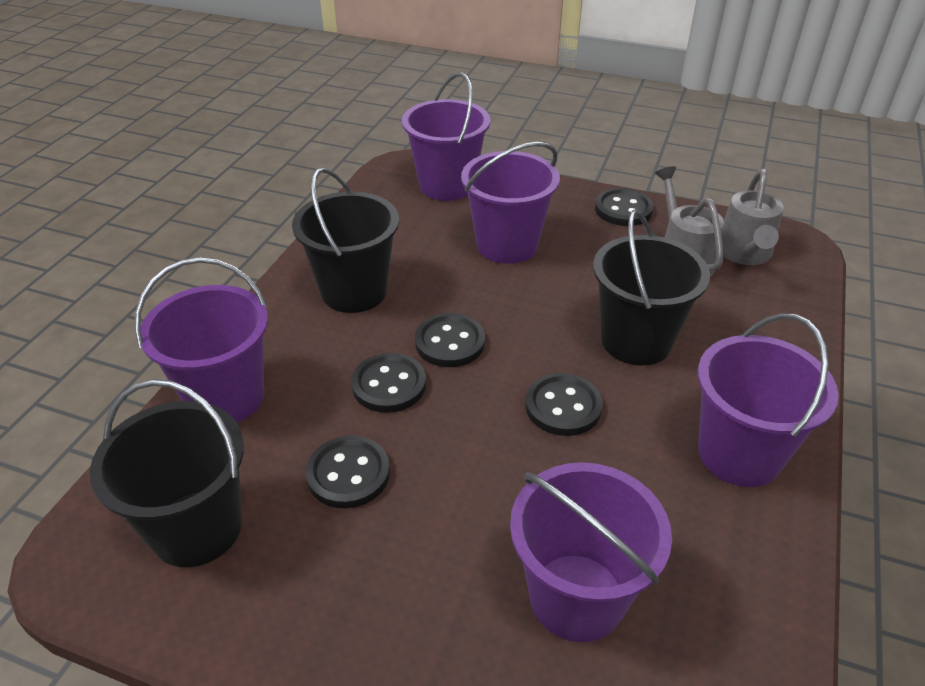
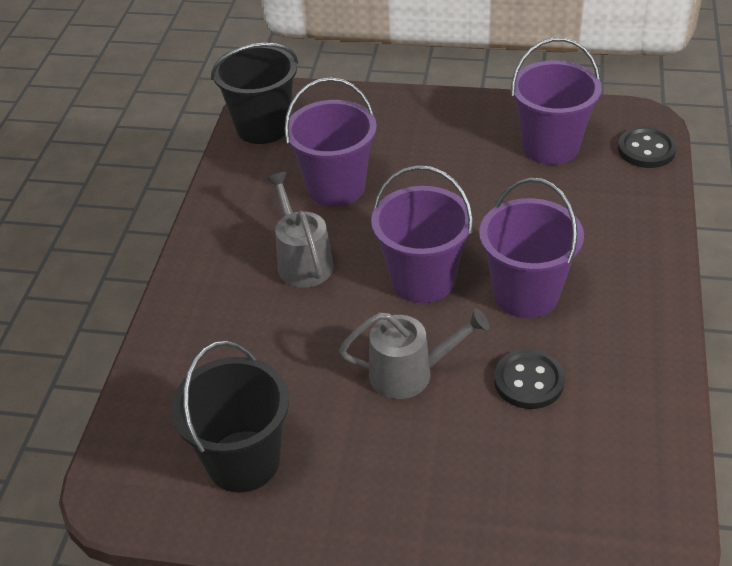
black bucket: 3 -> 2
black button: 5 -> 2
purple bucket: 5 -> 4

